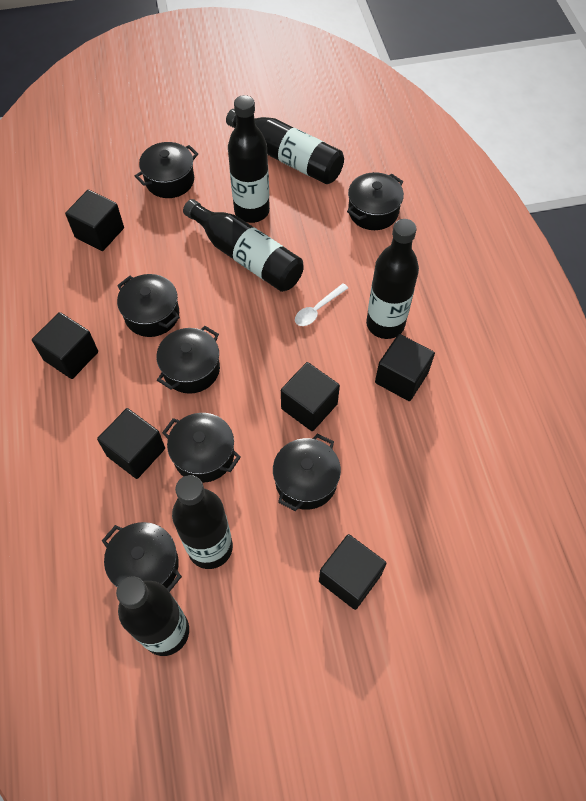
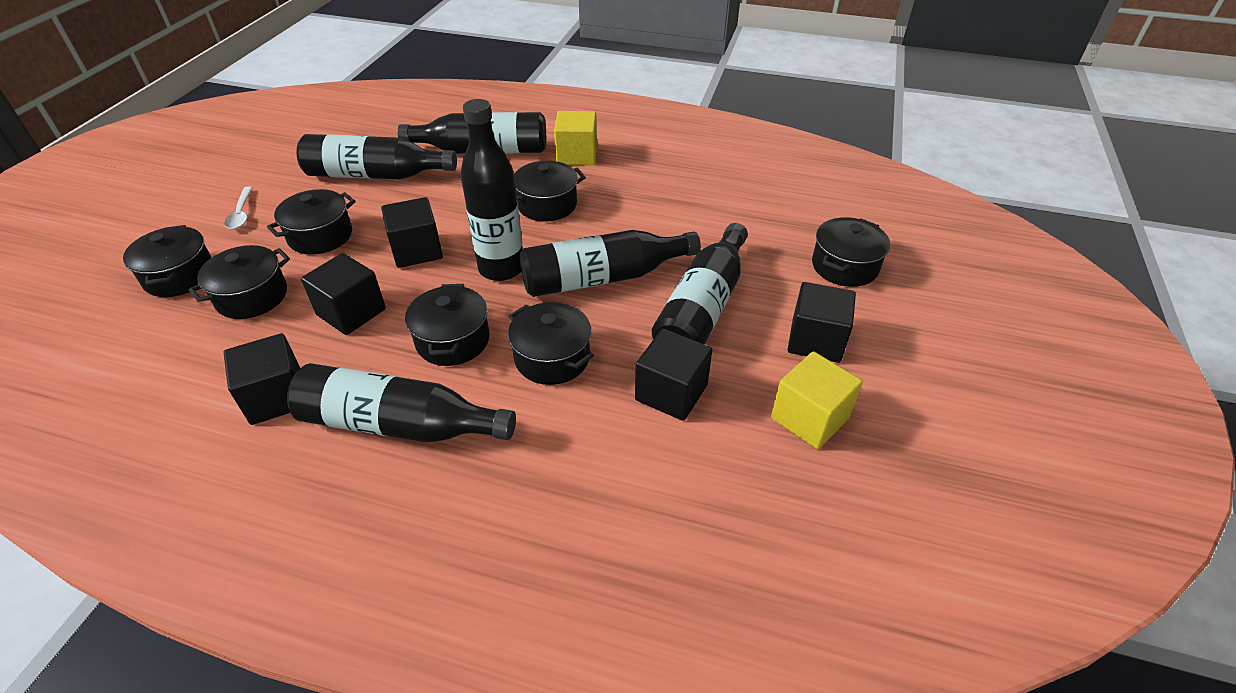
black cube: 6 -> 5
yellow cube: 0 -> 2

